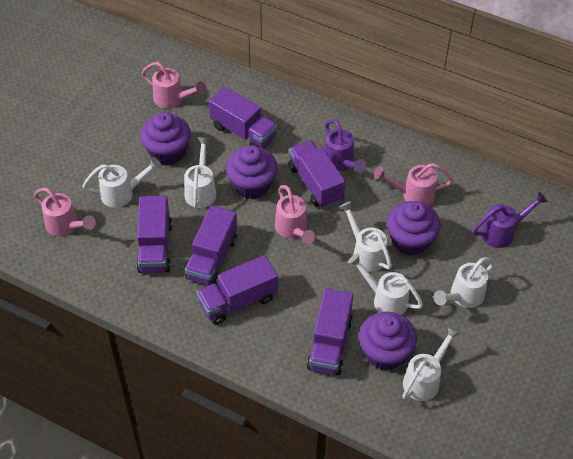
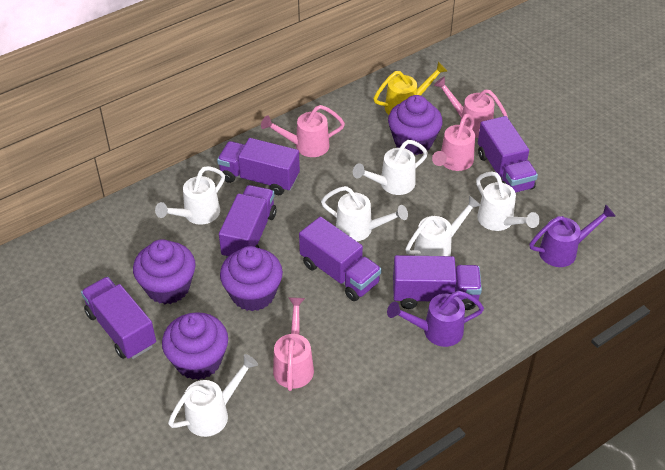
yellow watering can: 0 -> 1

